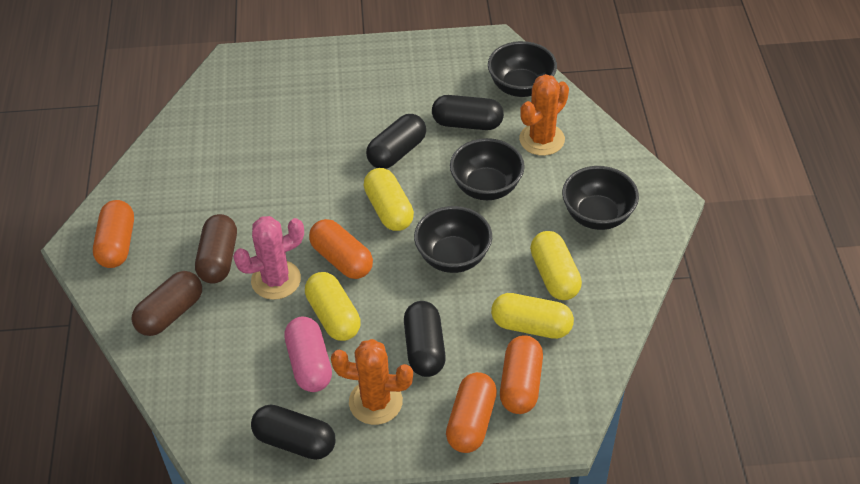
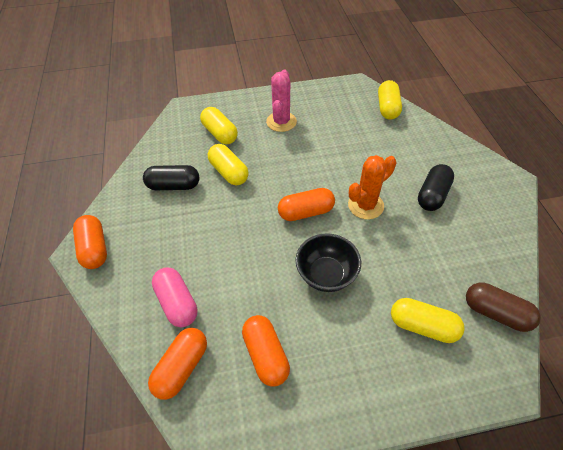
black bowl: 4 -> 1
black capsule: 4 -> 2
brown capsule: 2 -> 1
orange cactus: 2 -> 1

